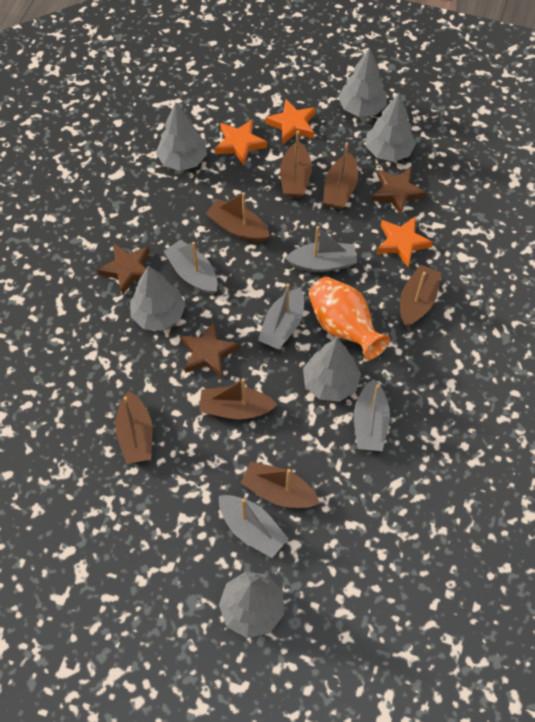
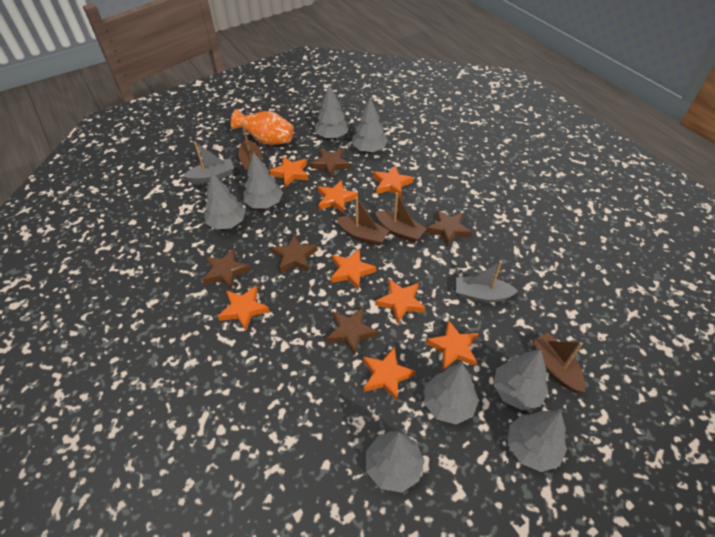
brown boat: 7 -> 4
brown star: 3 -> 5
grey boat: 5 -> 2
grey tree: 6 -> 8
orange star: 3 -> 8

